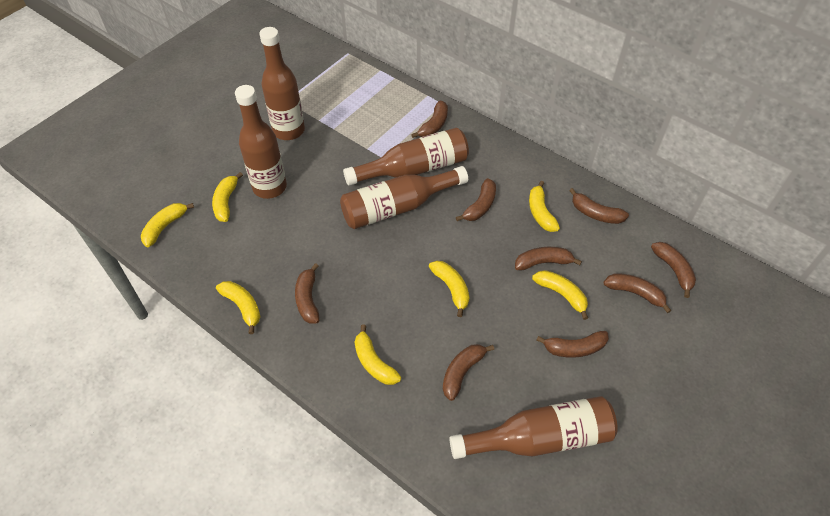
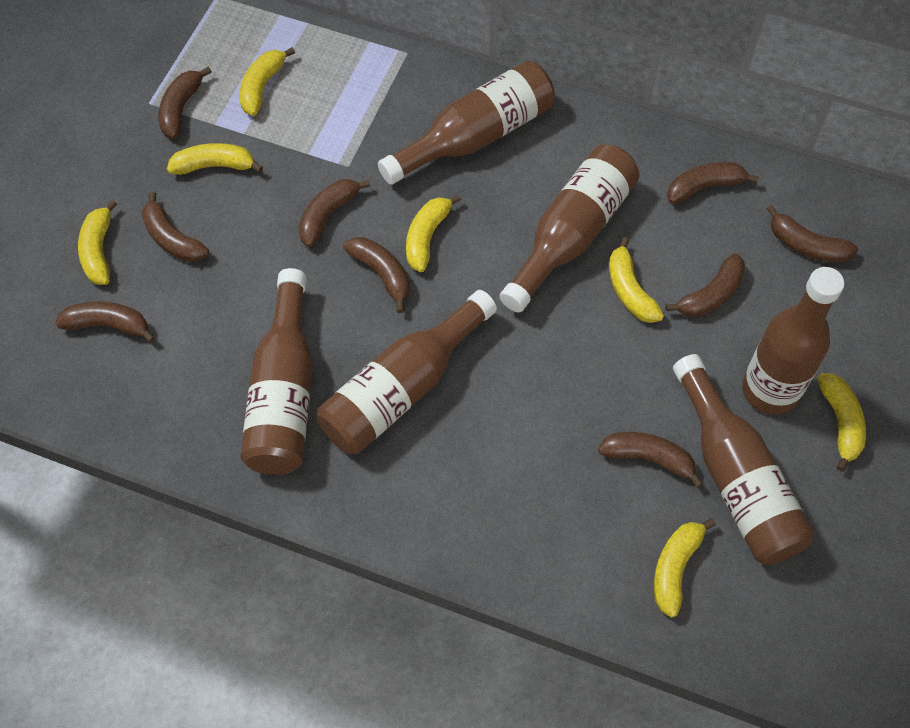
brown bottle: 5 -> 6

